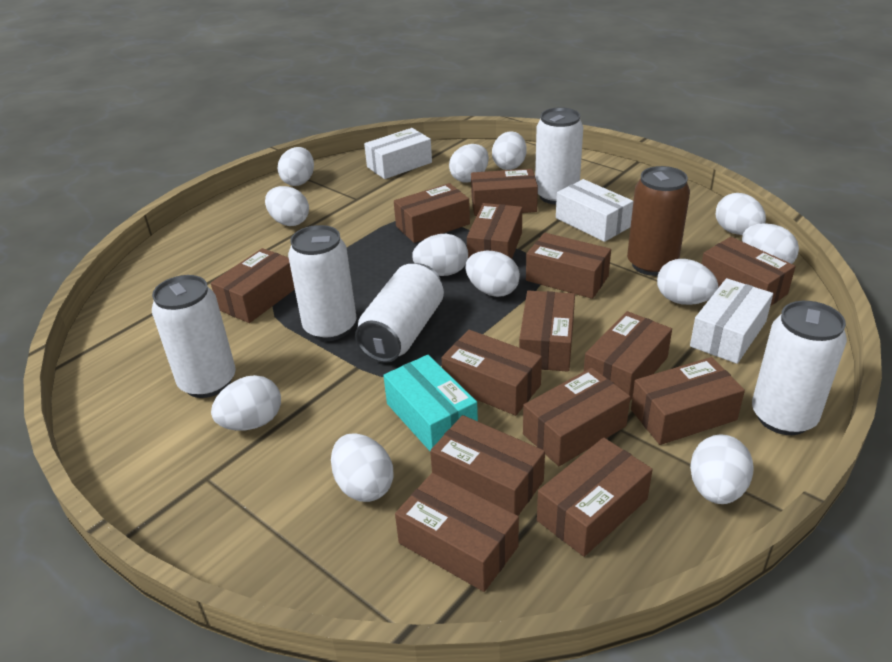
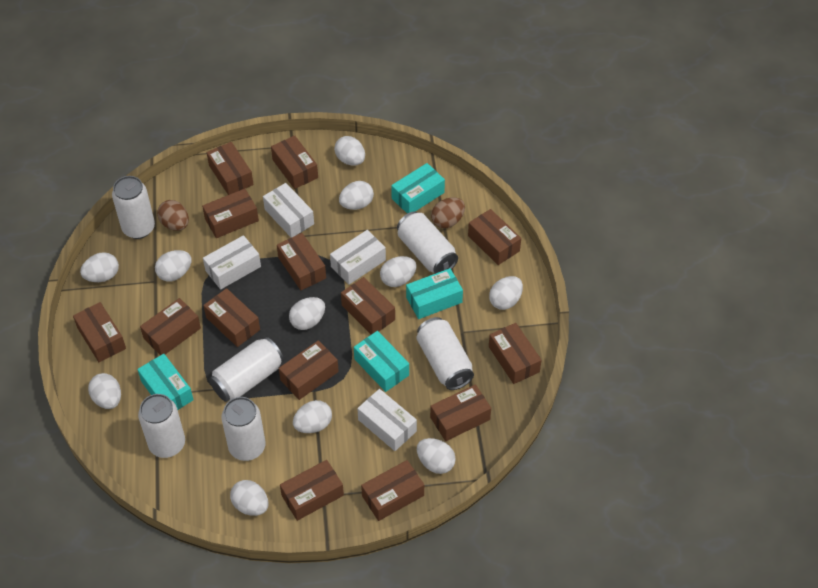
brown can: 1 -> 0
brown egg: 0 -> 2
turquoise box: 1 -> 4
white box: 3 -> 4
white can: 5 -> 6
white egg: 12 -> 11

